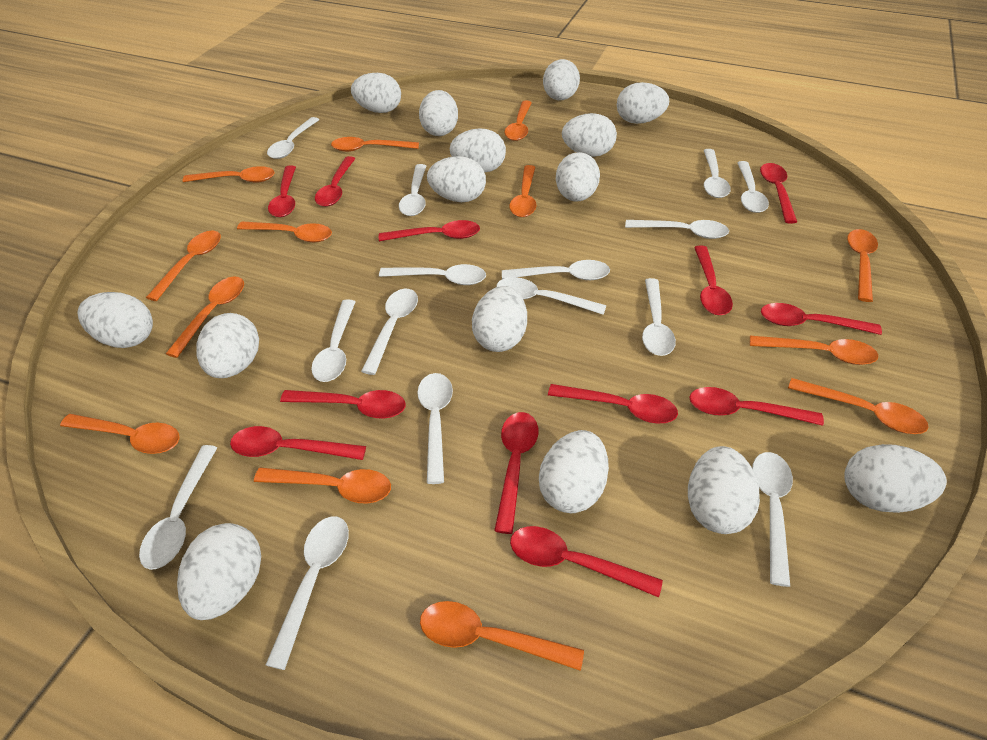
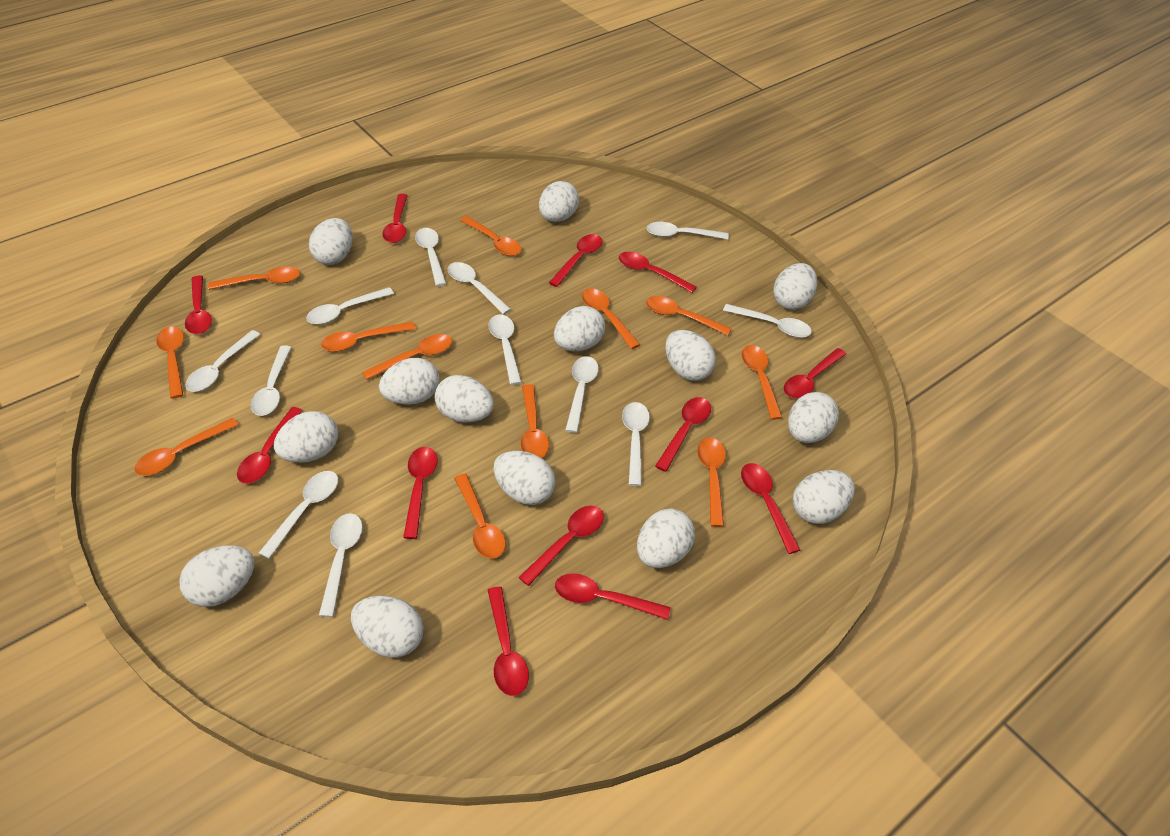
orange spoon: 13 -> 12
white egg: 15 -> 14
white spoon: 15 -> 12

